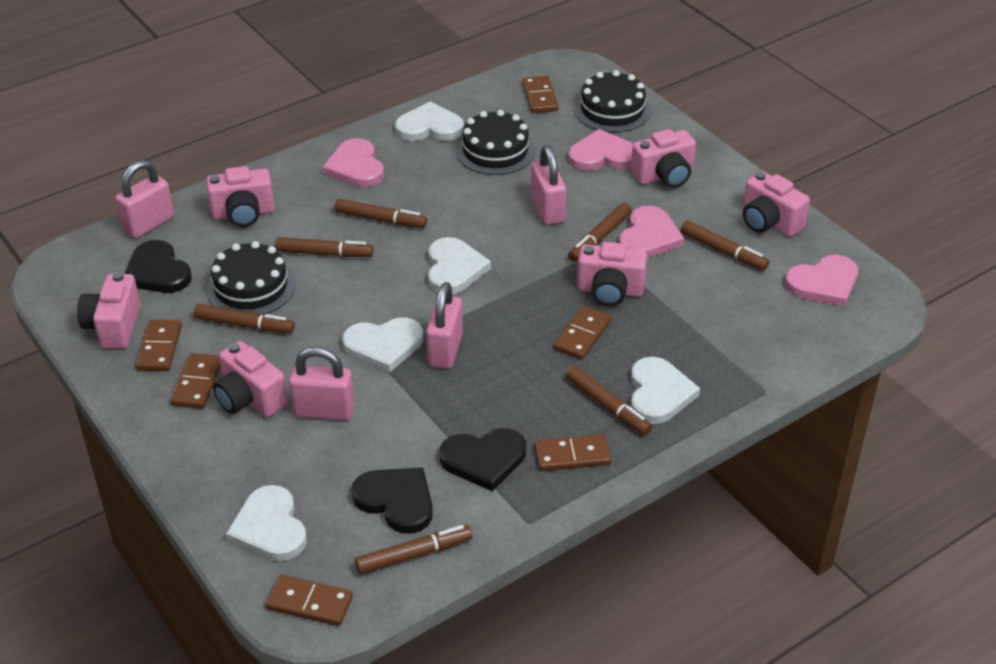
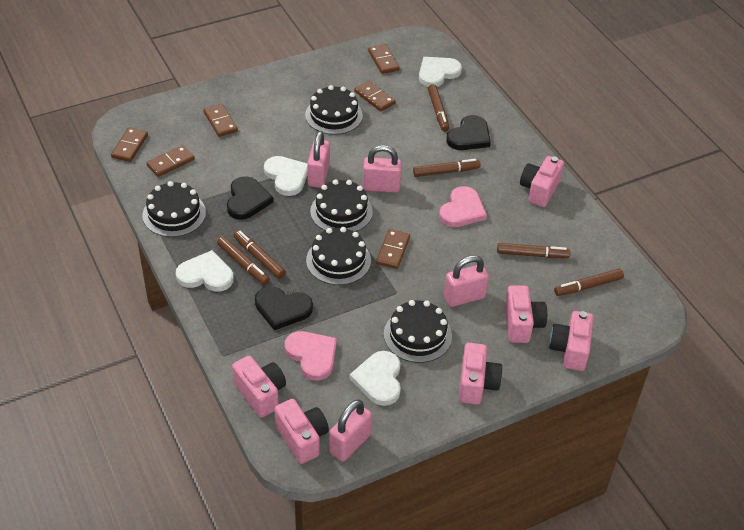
black cake: 3 -> 5
brown marker: 7 -> 6
pink heart: 4 -> 2
white heart: 5 -> 4

